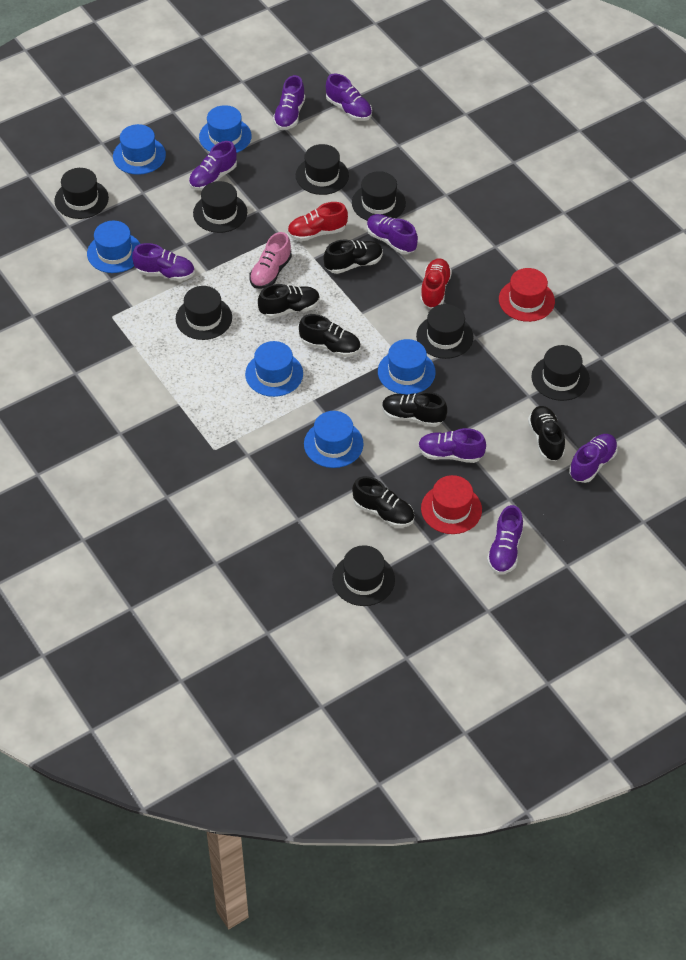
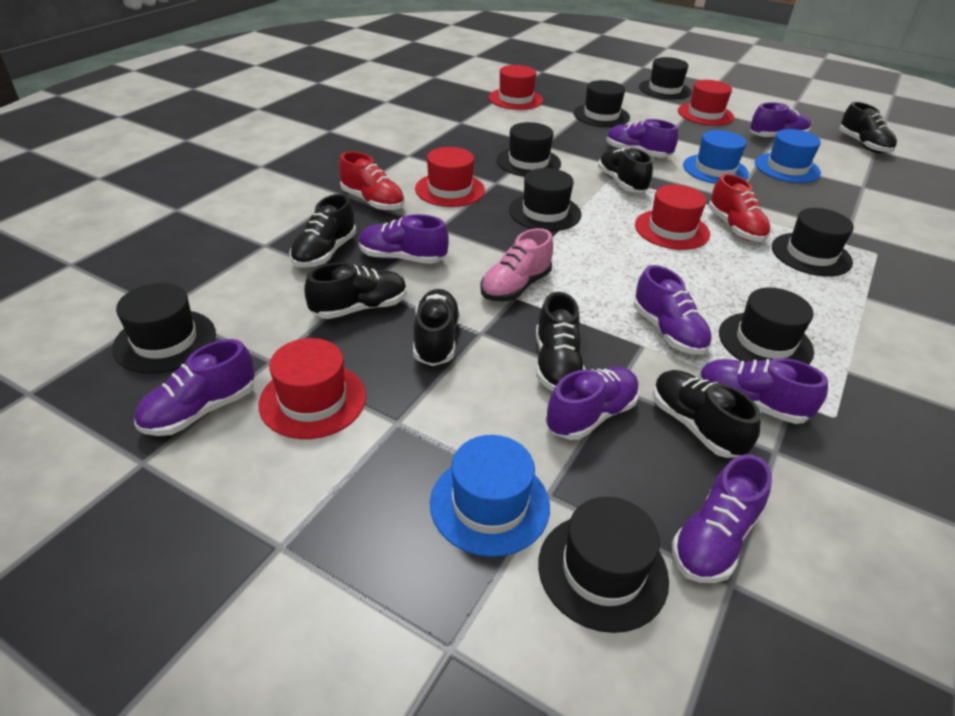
black shoe: 6 -> 7
blue hat: 6 -> 3
red hat: 2 -> 5

